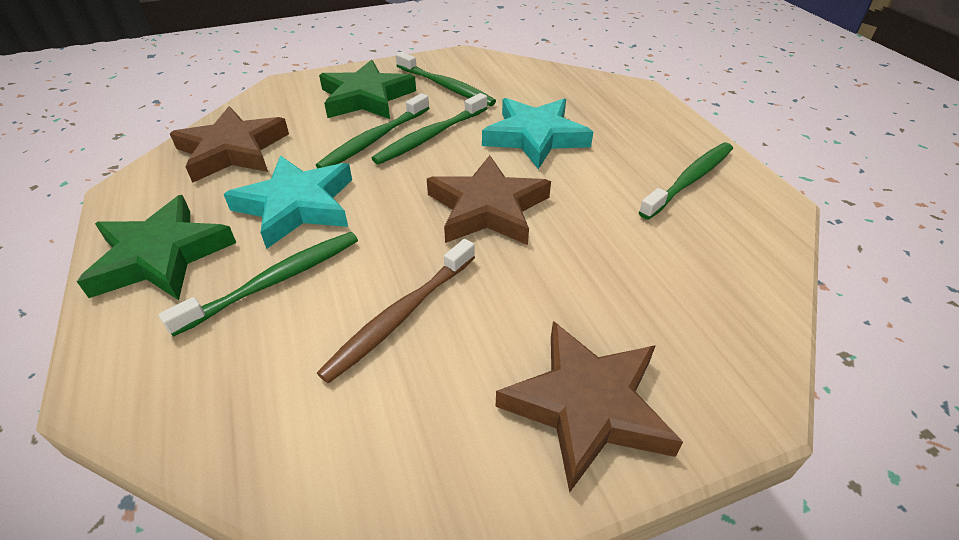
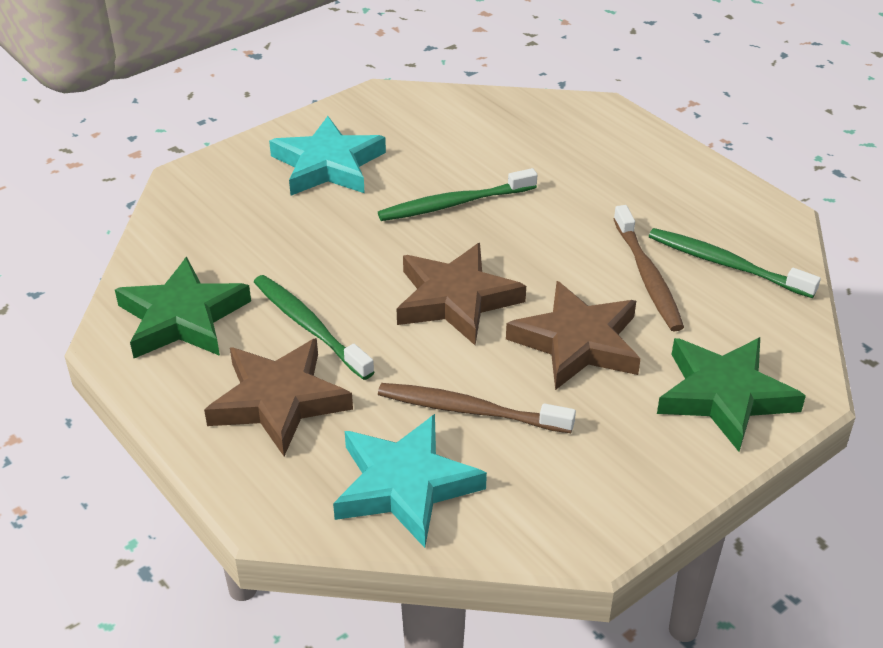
brown toothbrush: 1 -> 2
green toothbrush: 5 -> 3

